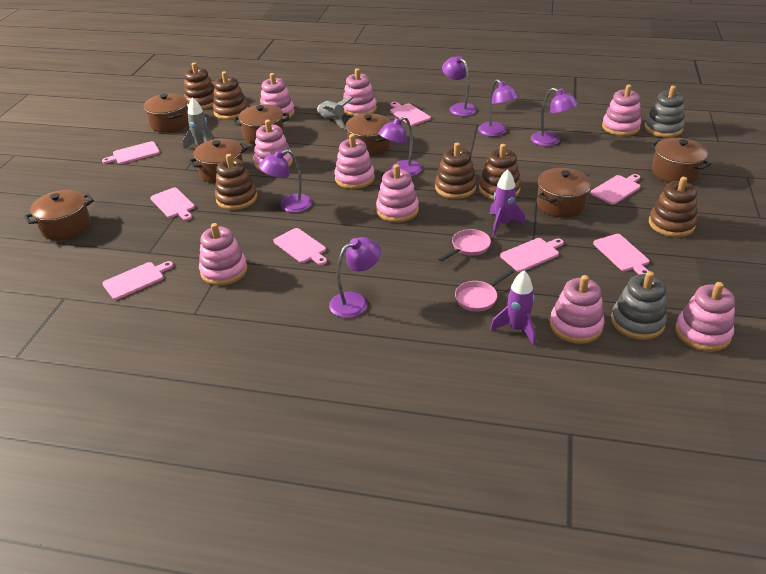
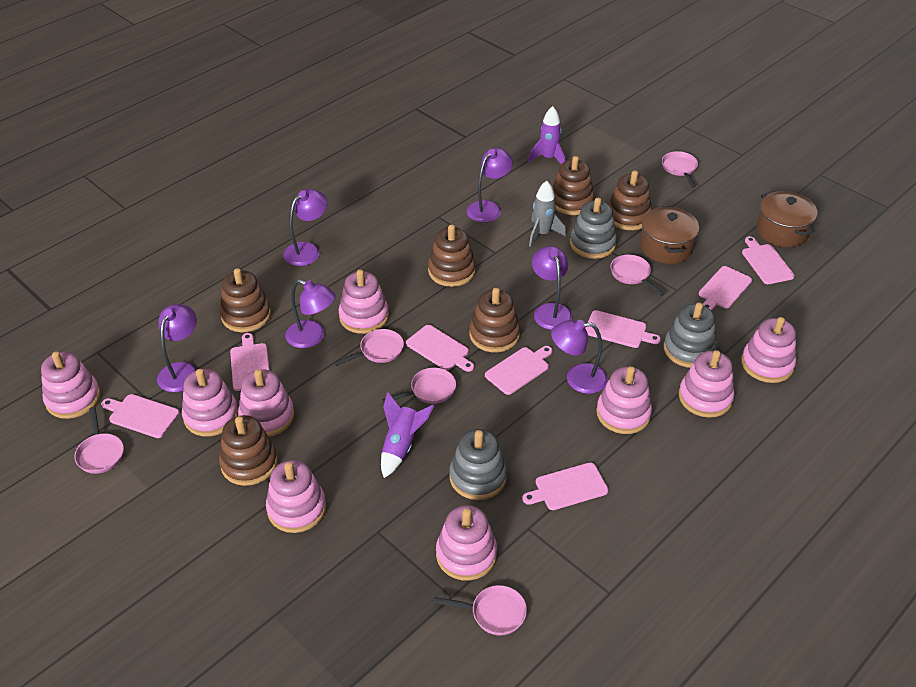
brown pot: 7 -> 2
grey rocket: 2 -> 1
grey stacking toy: 2 -> 3
pink pan: 2 -> 6

